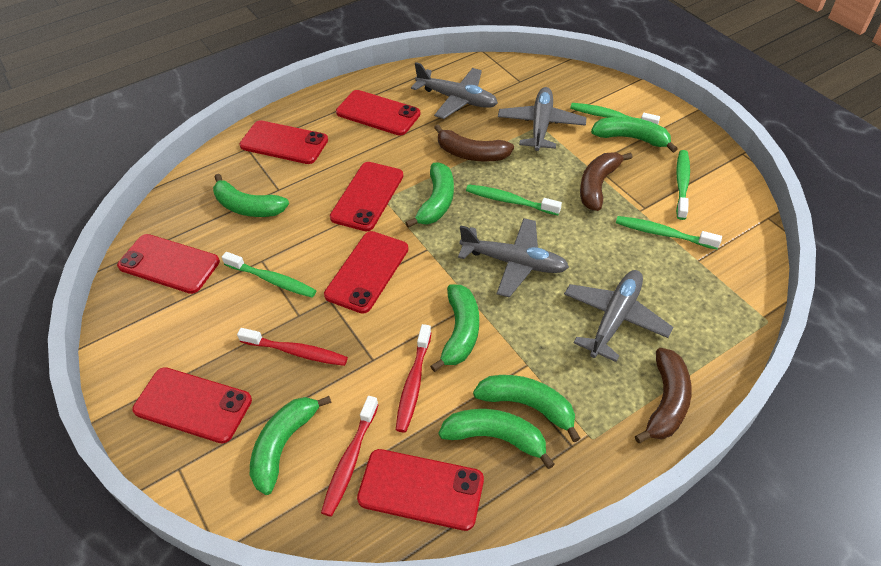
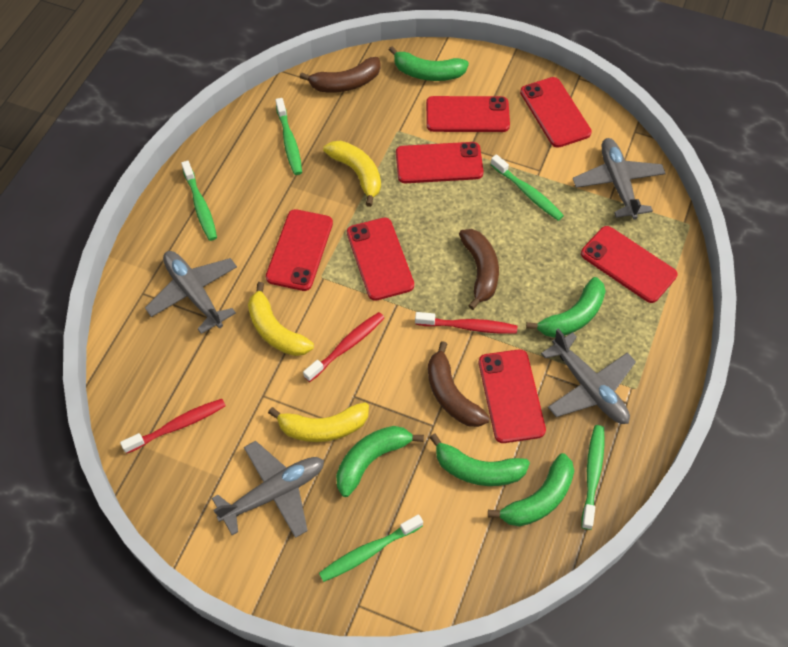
green banana: 7 -> 5
yellow banana: 0 -> 3

